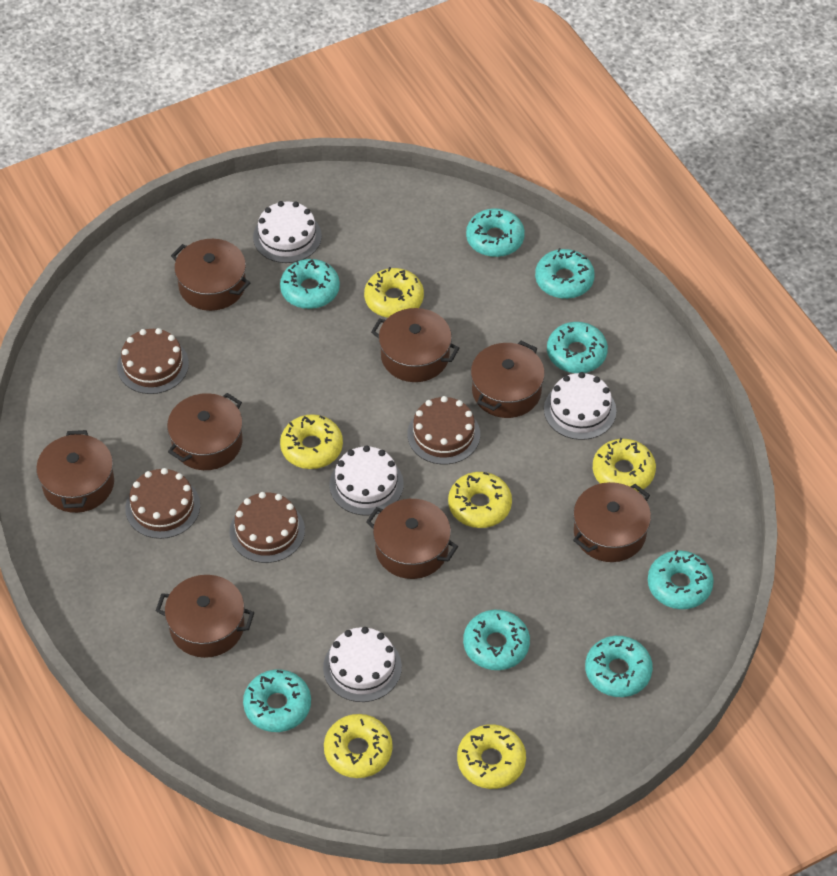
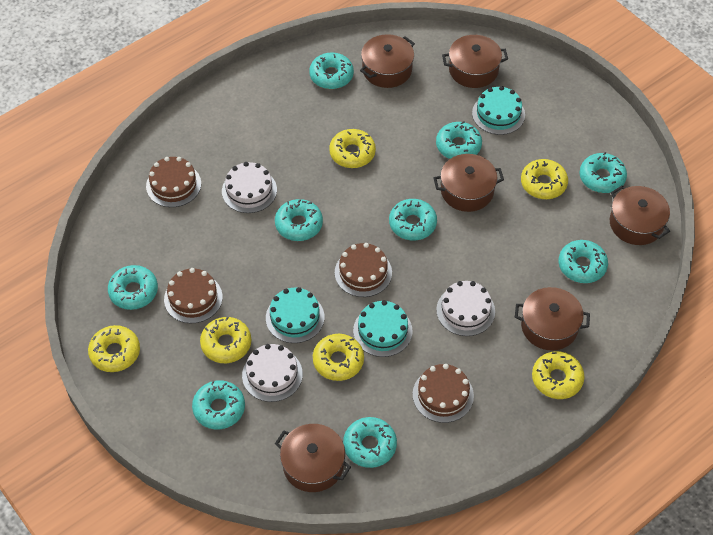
brown pot: 8 -> 6
turquoise cake: 0 -> 3
turquoise donut: 8 -> 9
white cake: 4 -> 3

